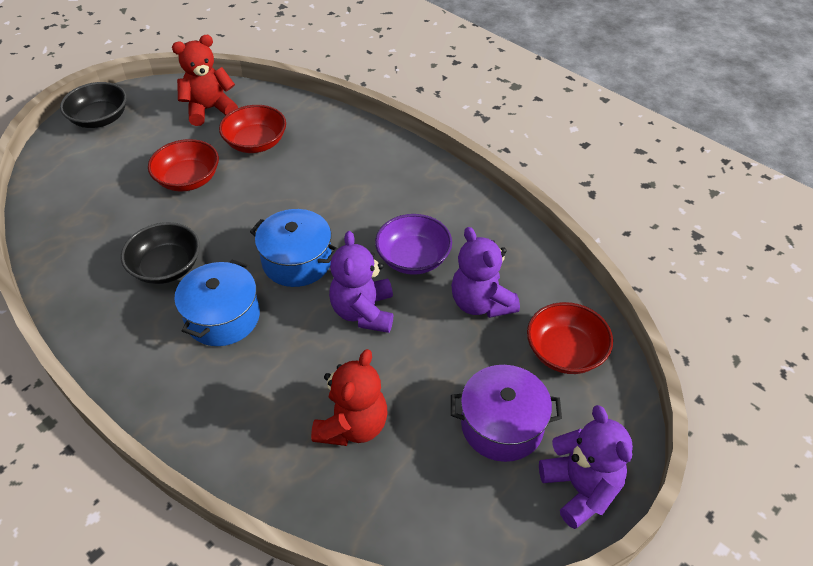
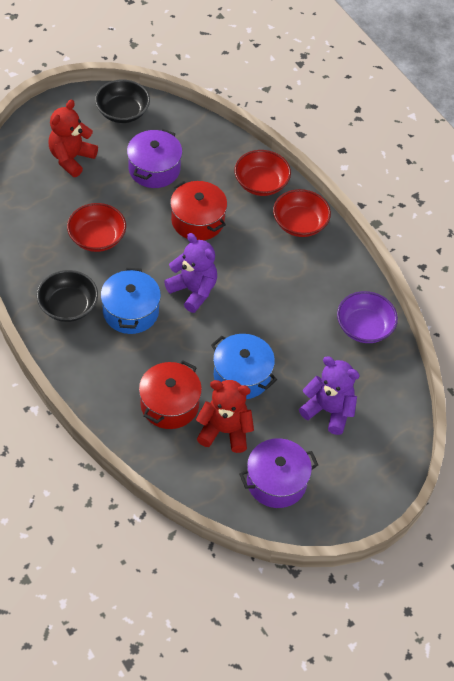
purple pot: 1 -> 2
purple teddy bear: 3 -> 2
red pot: 0 -> 2

